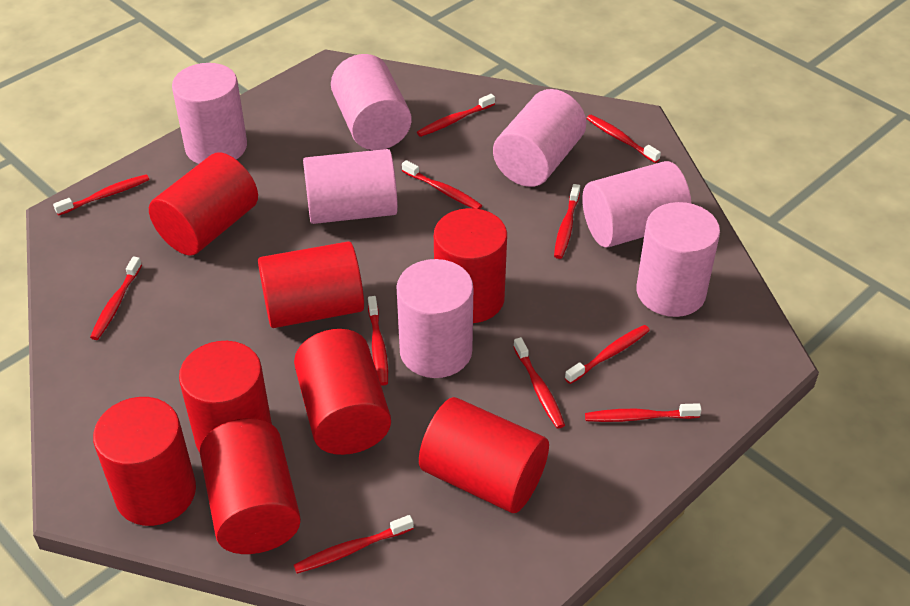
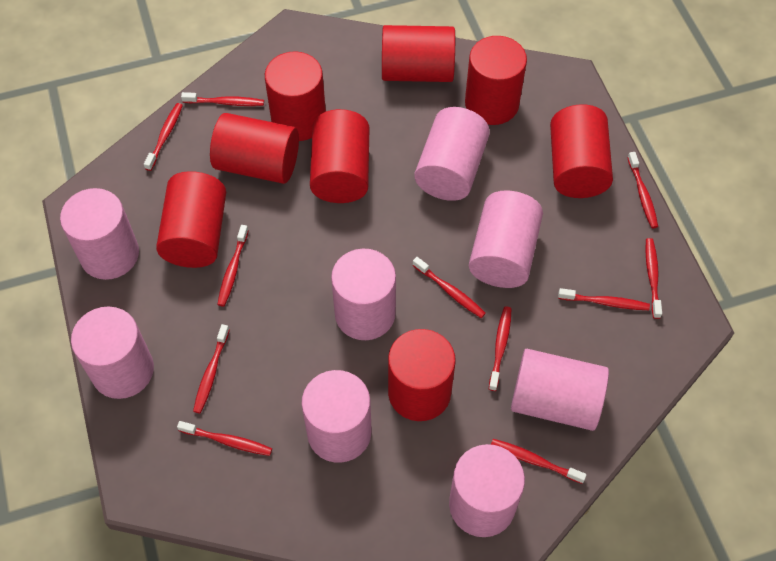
pink cylinder: 7 -> 8

